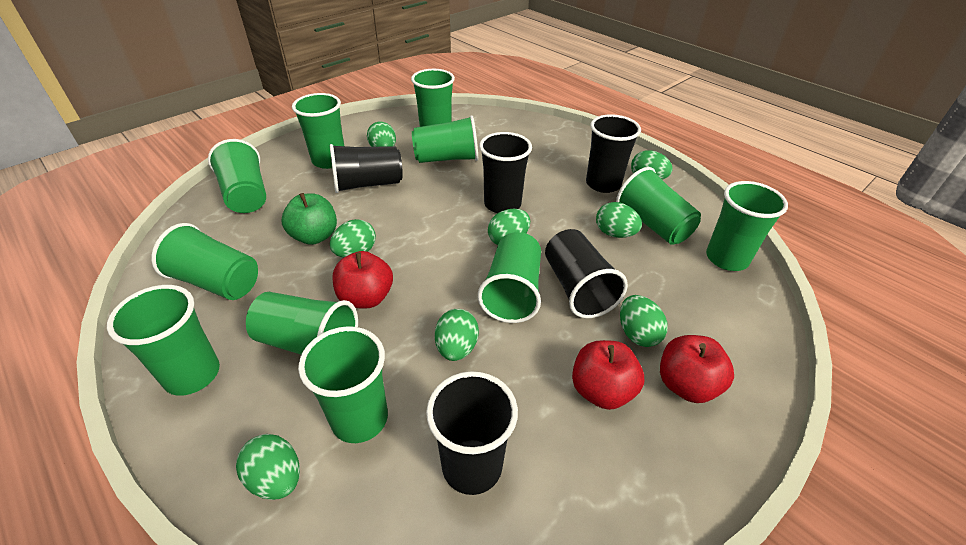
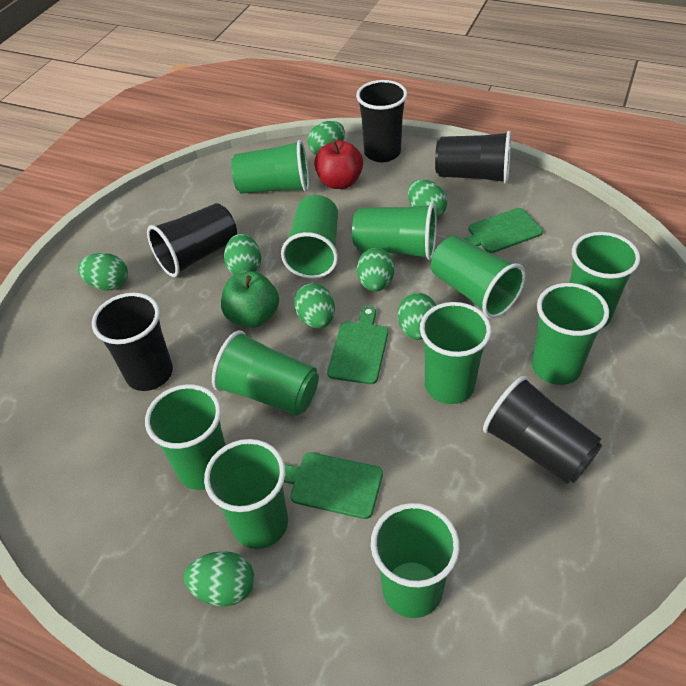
green cutting board: 0 -> 3
red apple: 3 -> 1

